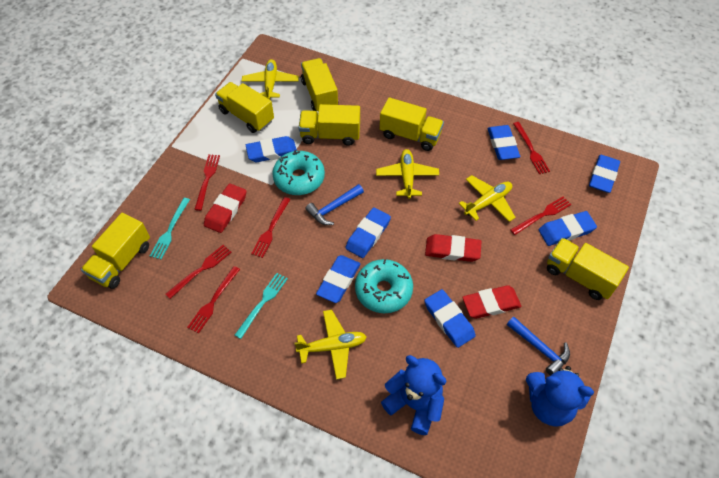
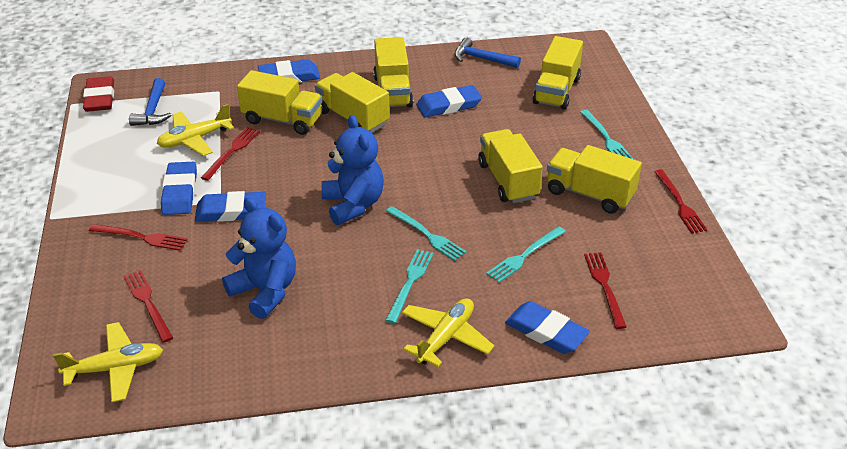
blue eraser: 7 -> 5
red eraser: 3 -> 1
red fork: 6 -> 5
turquoise donut: 2 -> 0
turquoise fork: 2 -> 4
yellow plane: 4 -> 3

